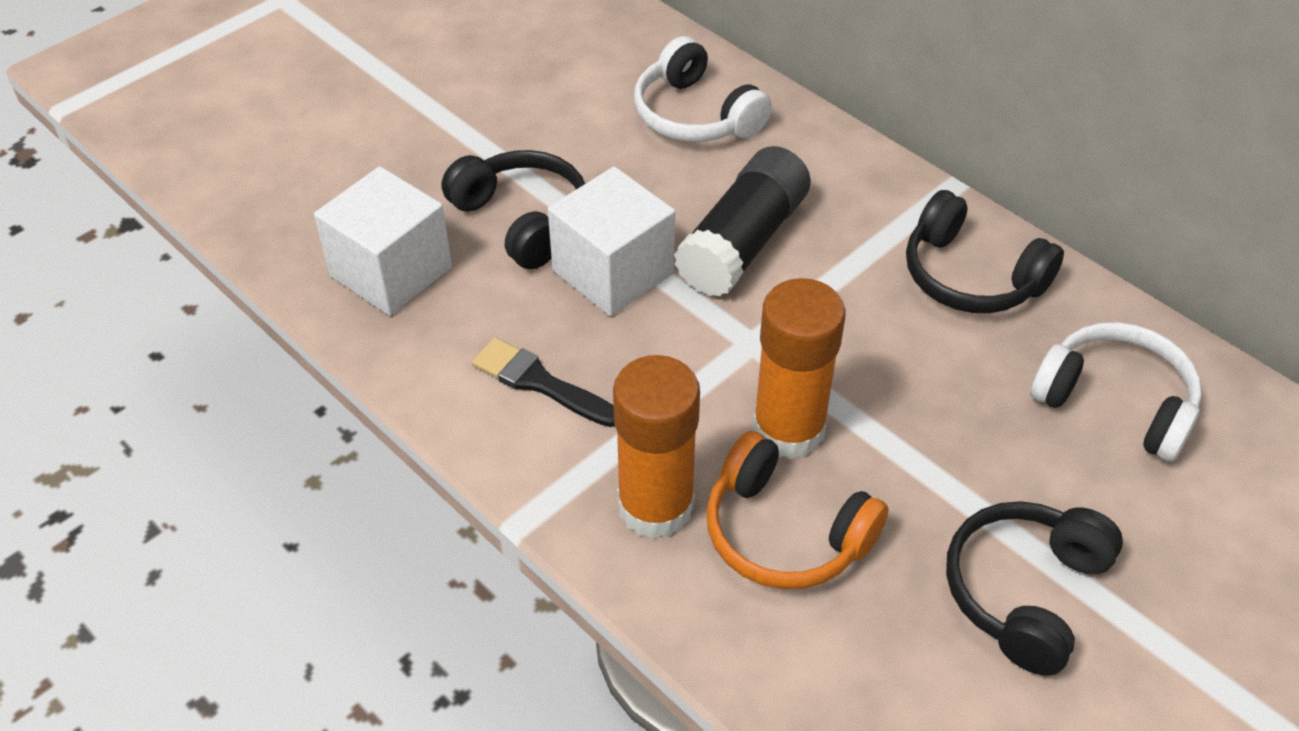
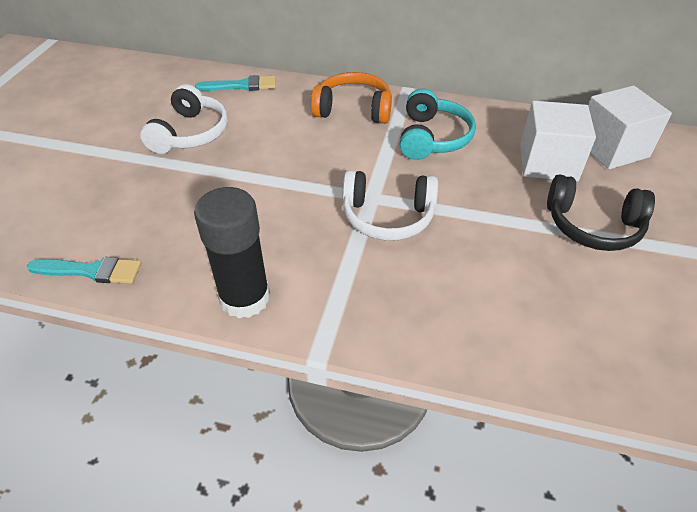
black brush: 1 -> 0
black headphones: 3 -> 1
orange glue stick: 2 -> 0
turquoise brush: 0 -> 2
turquoise headphones: 0 -> 1

